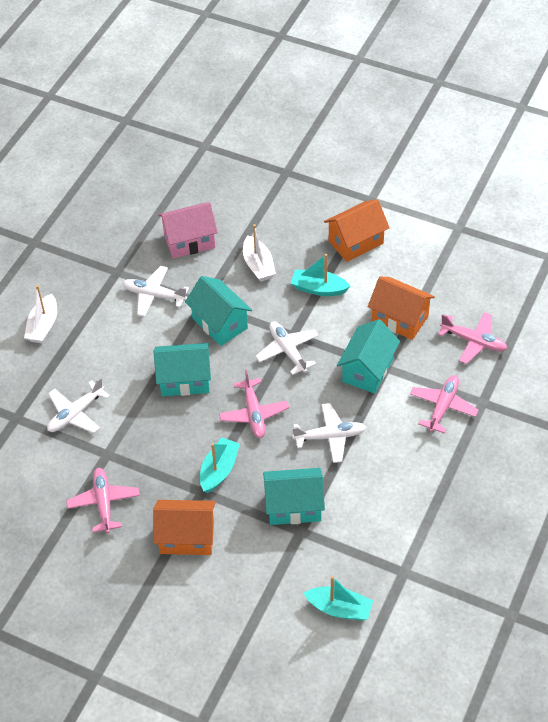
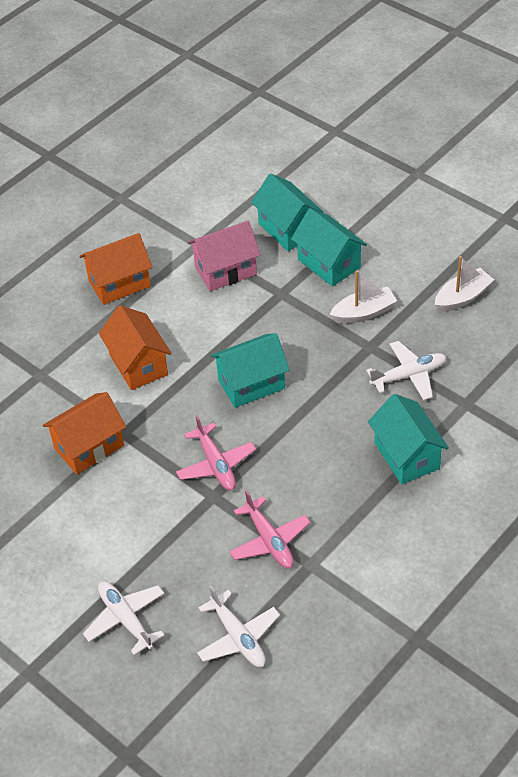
pink plane: 4 -> 2
turquoise boat: 3 -> 0
white plane: 4 -> 3

